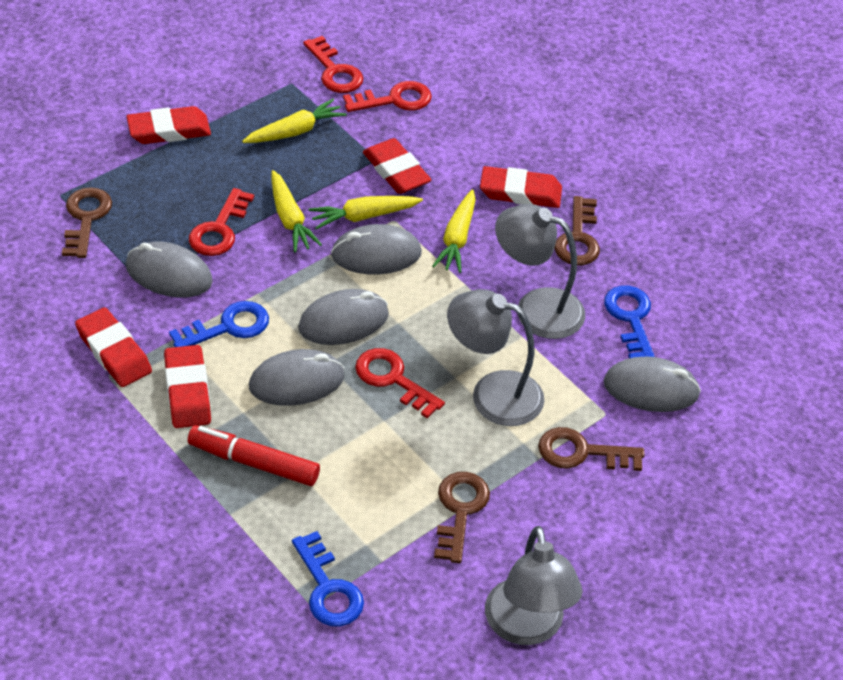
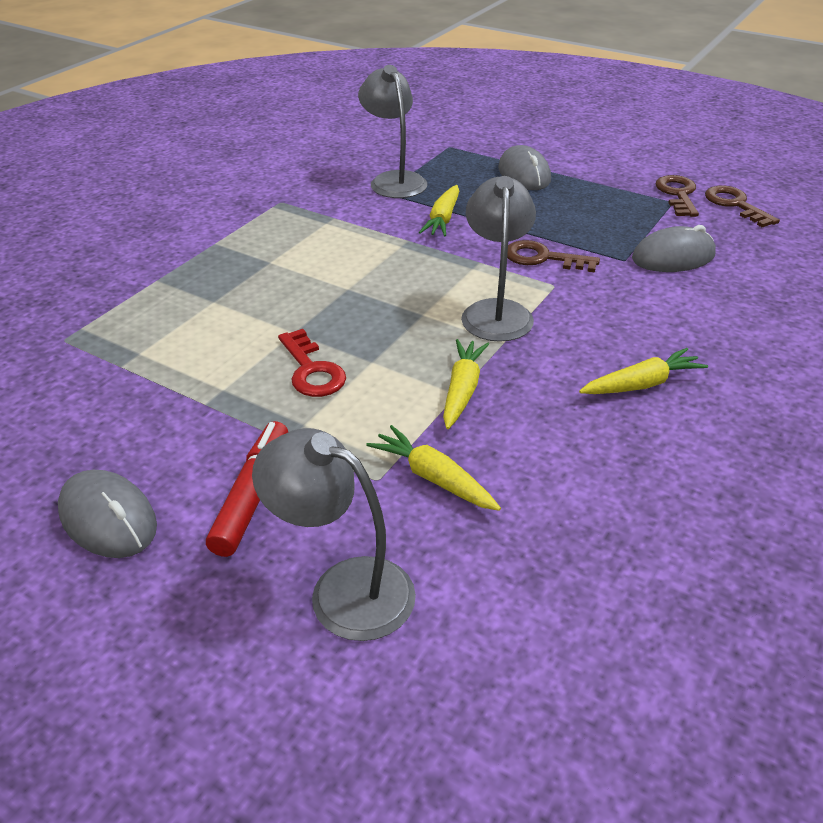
blue key: 3 -> 0
brown key: 4 -> 3
grey mouse: 5 -> 3
red eraser: 5 -> 0
red key: 4 -> 1

